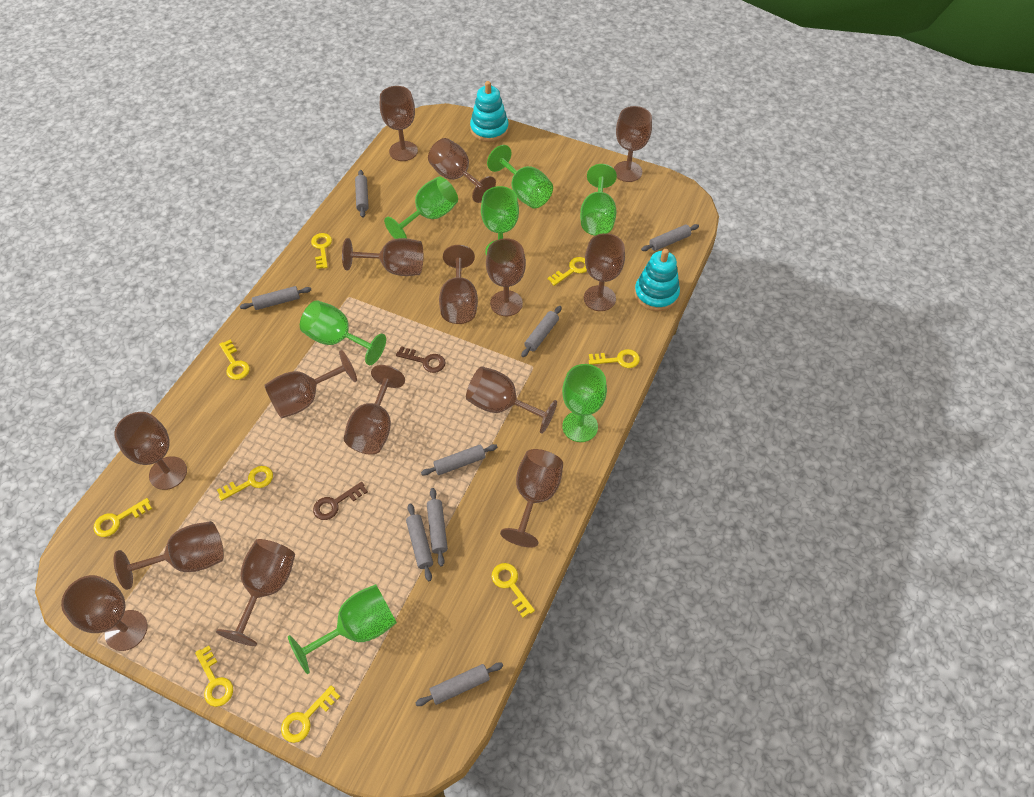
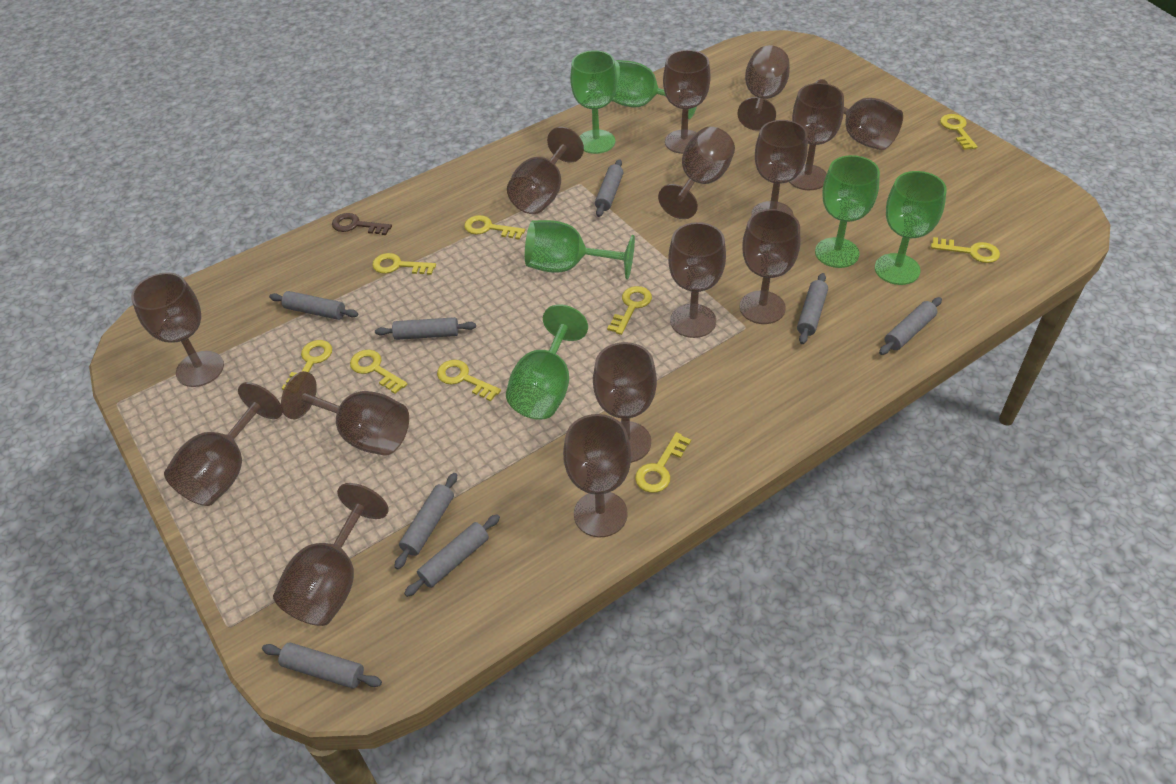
brown key: 2 -> 1
green goblet: 7 -> 6
turquoise stacking toy: 2 -> 0

